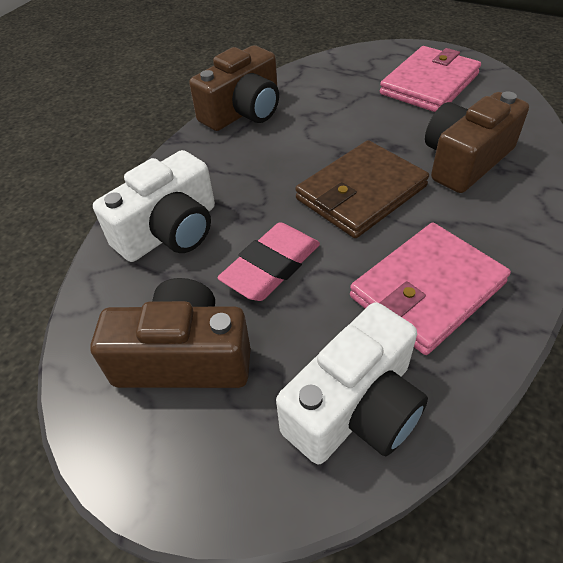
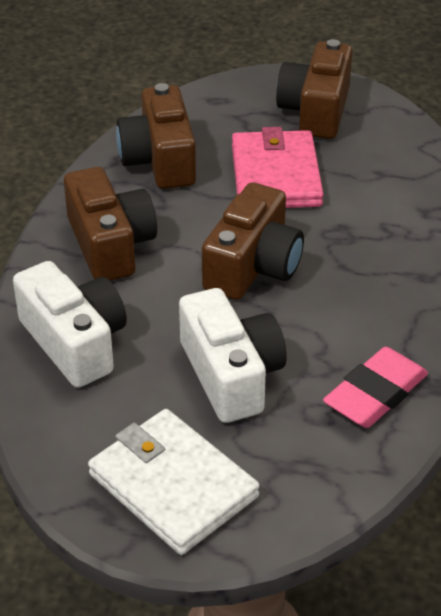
brown camera: 3 -> 4
brown wallet: 1 -> 0
pink wallet: 2 -> 1
white wallet: 0 -> 1

